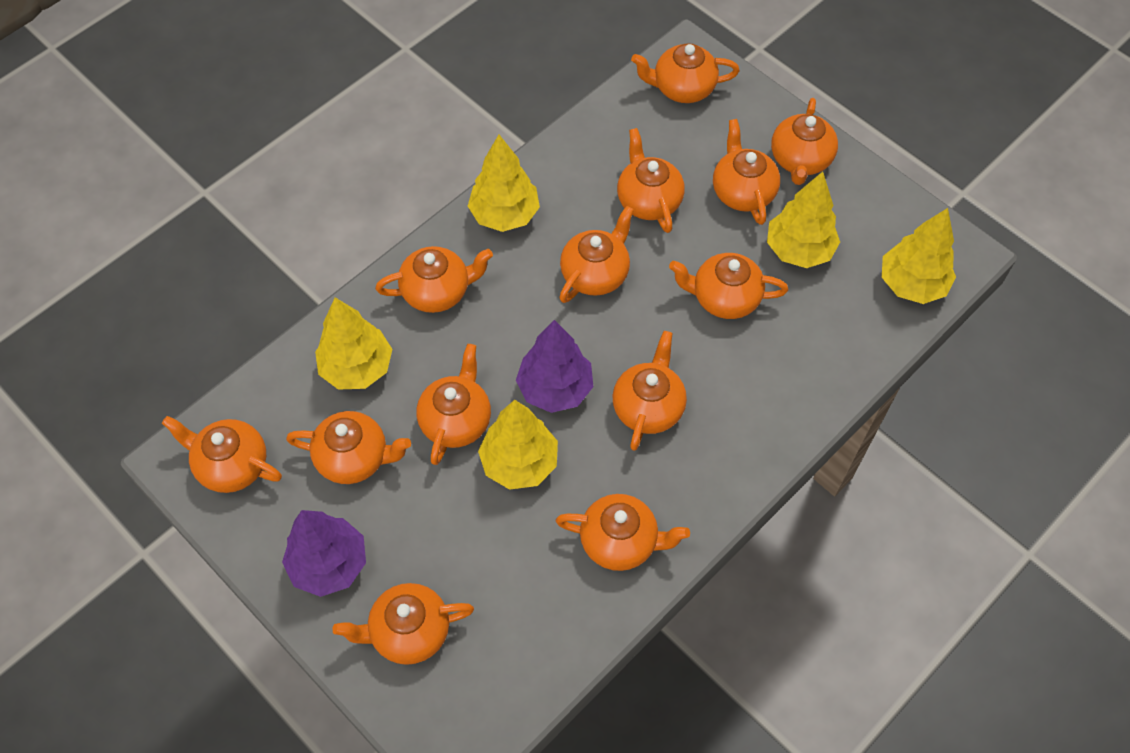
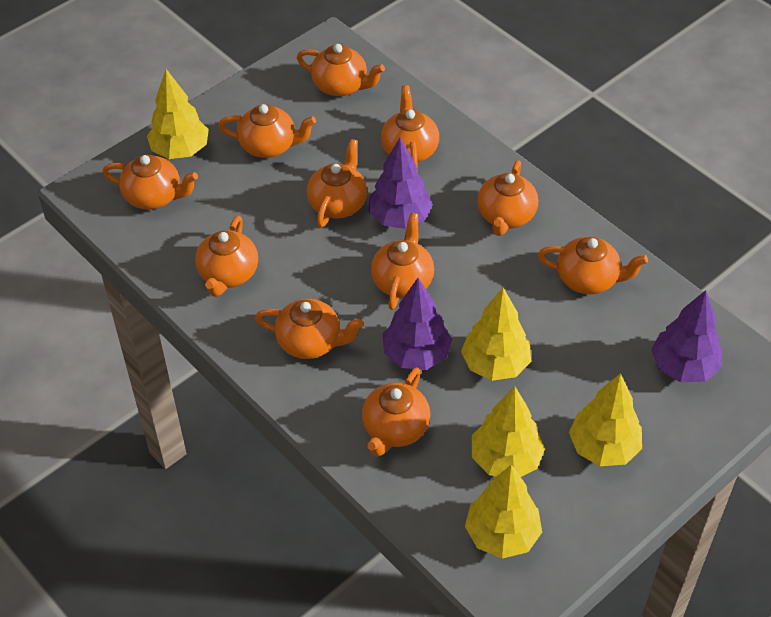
orange teapot: 13 -> 11
purple tree: 2 -> 3

